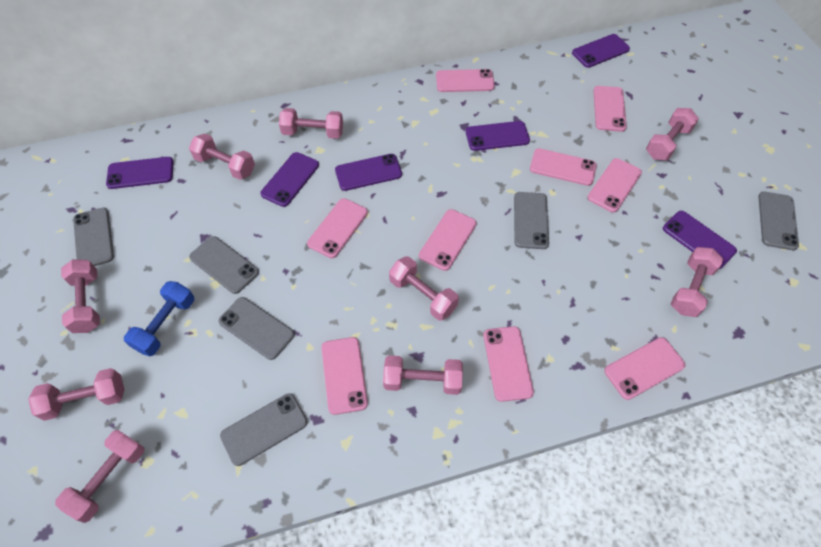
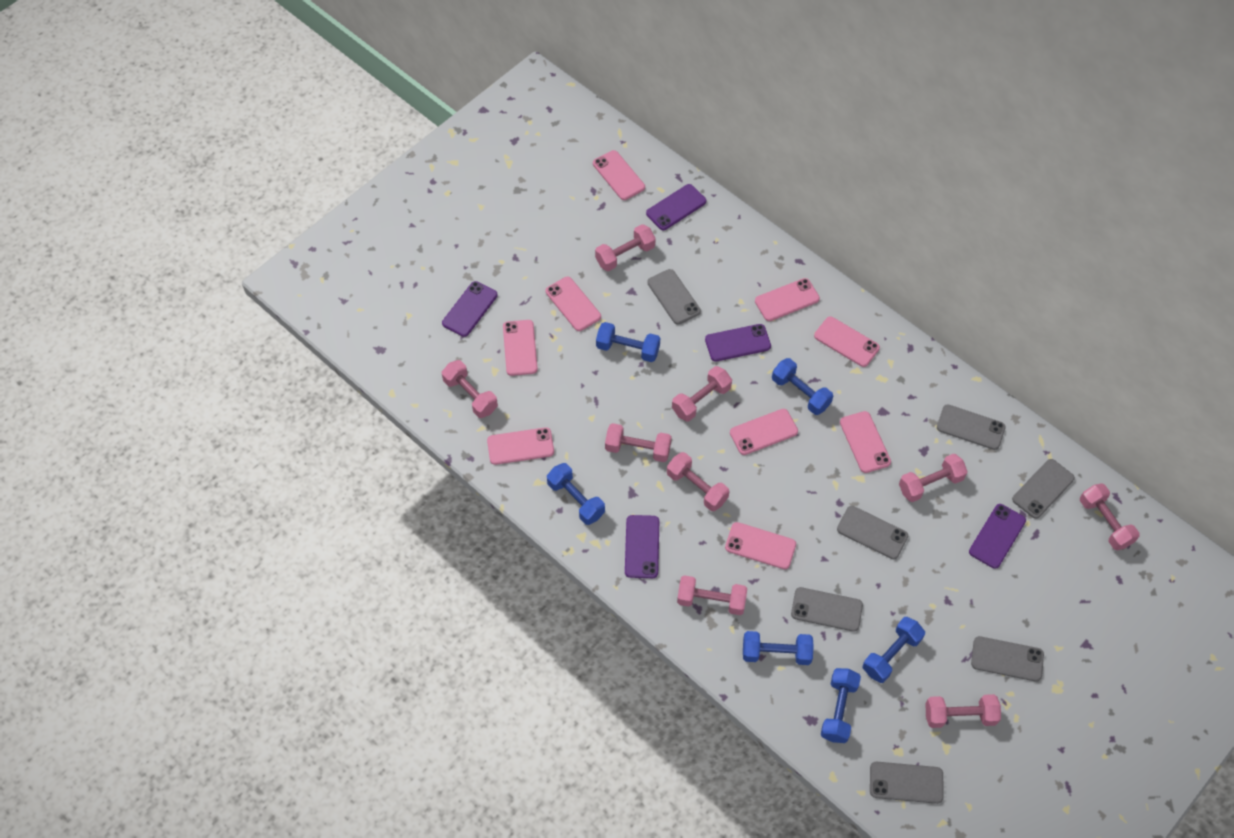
blue dumbbell: 1 -> 6
grey phone: 6 -> 7
purple phone: 6 -> 5

